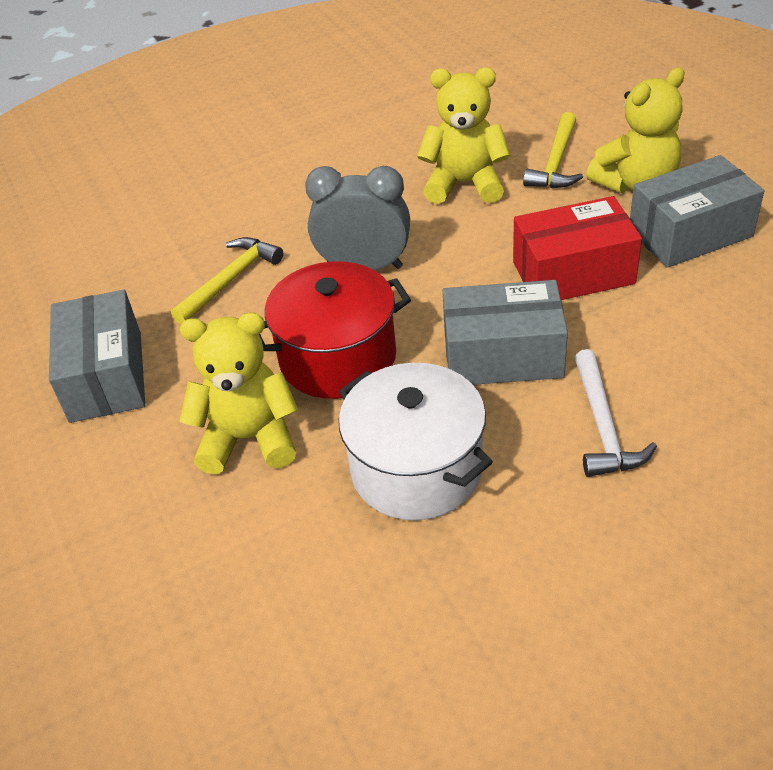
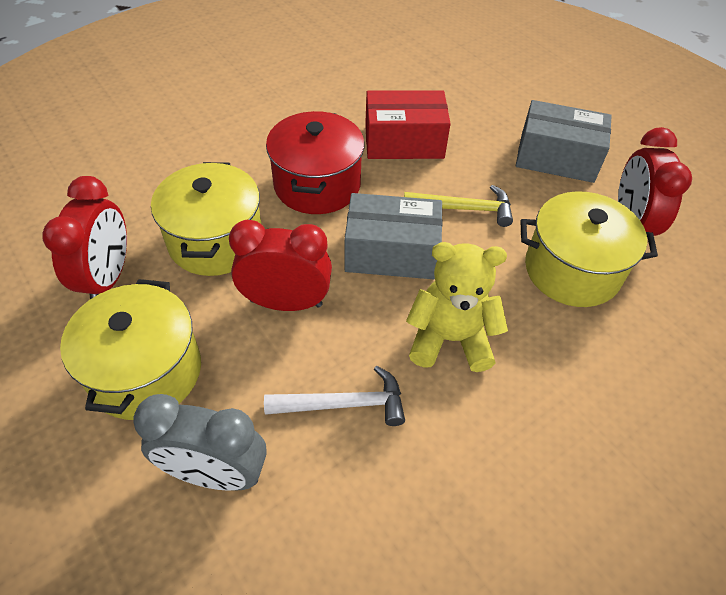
grey box: 3 -> 2
red clock: 0 -> 3
white pot: 1 -> 0
yellow hammer: 2 -> 1
yellow pot: 0 -> 3
yellow teddy bear: 3 -> 1

